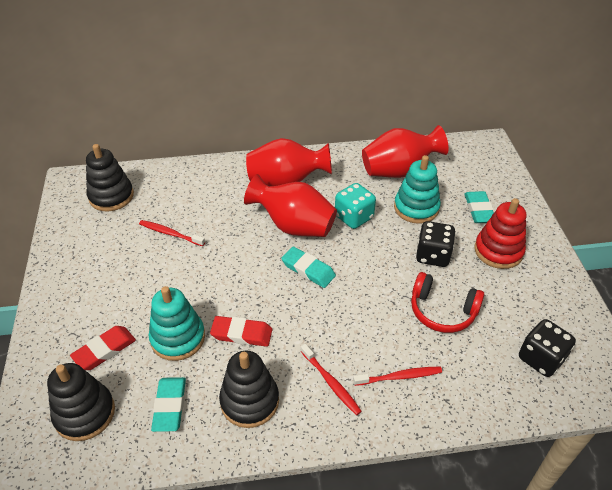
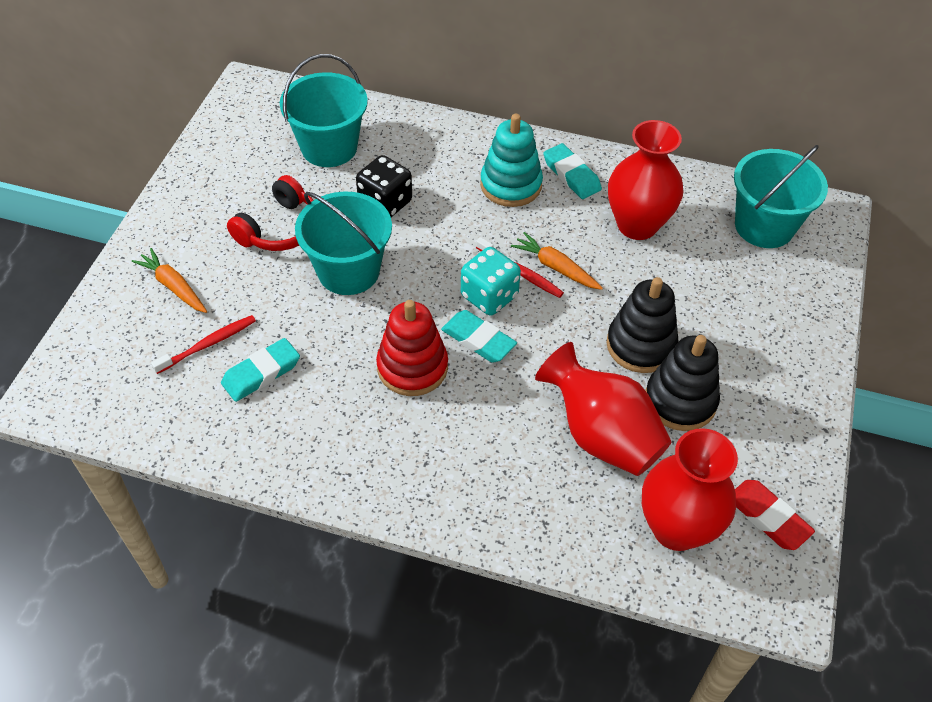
black dice: 2 -> 1
black stacking toy: 3 -> 2
orange carrot: 0 -> 2
red eraser: 2 -> 1
red toothbrush: 3 -> 2
turquoise bucket: 0 -> 3
turquoise stacking toy: 2 -> 1

